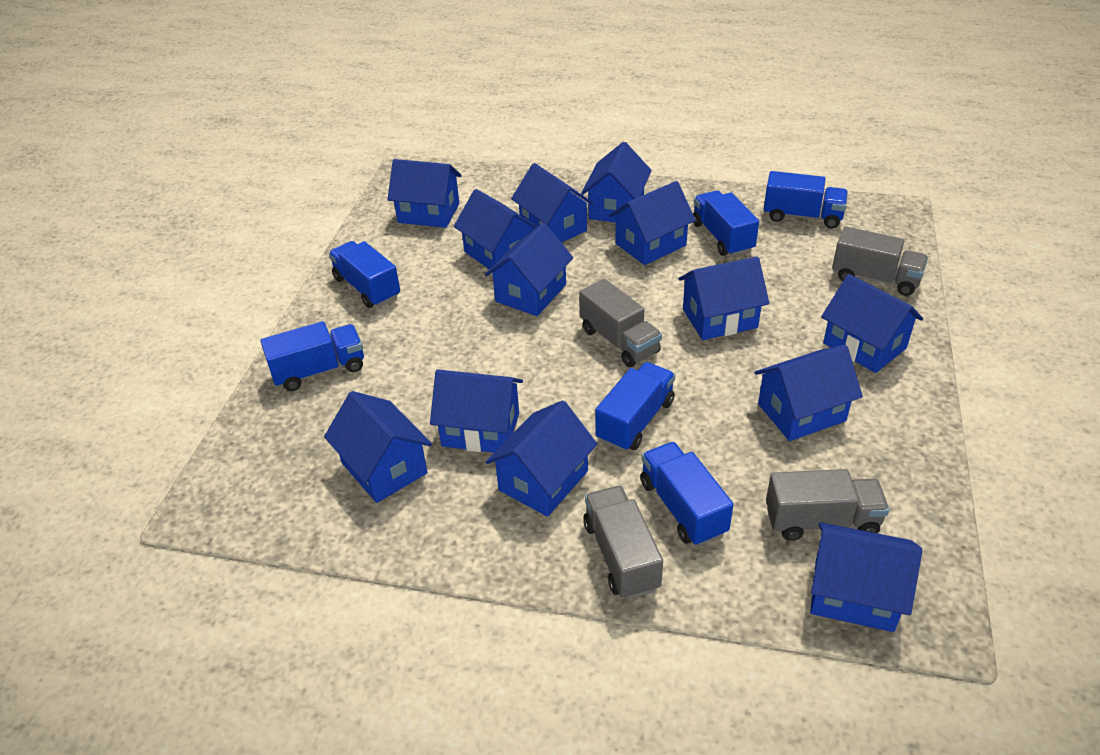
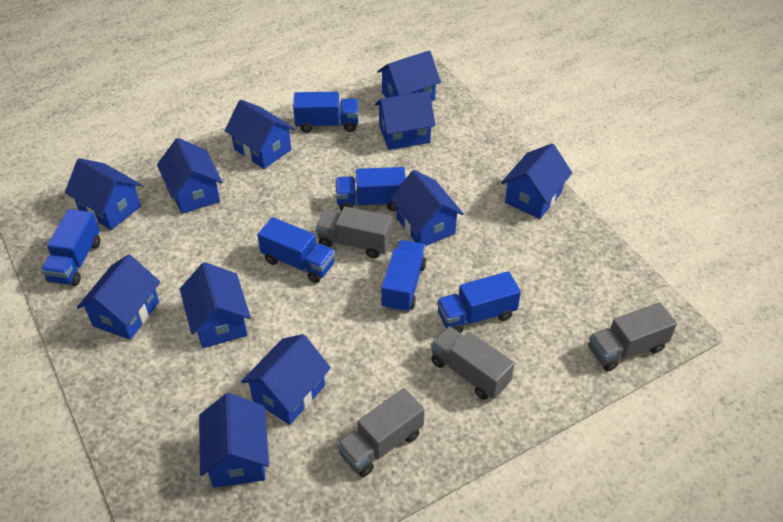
blue house: 13 -> 11

